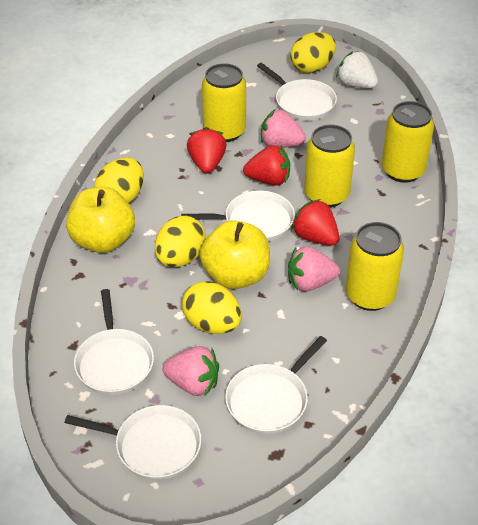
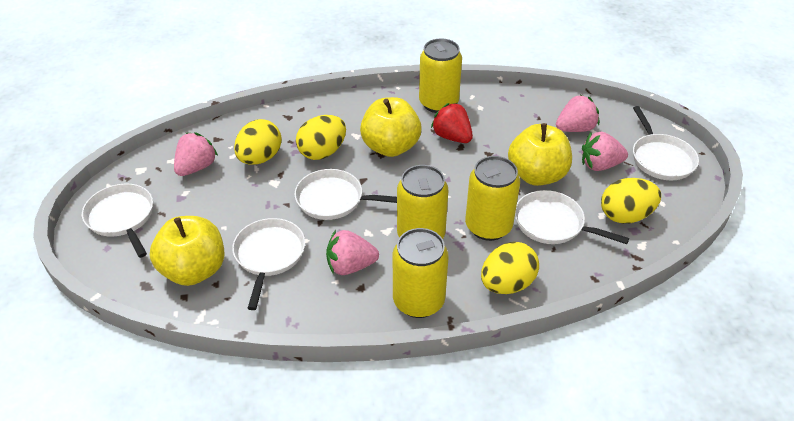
pink strawberry: 3 -> 4
red strawberry: 3 -> 1
white strawberry: 1 -> 0
yellow apple: 2 -> 3

